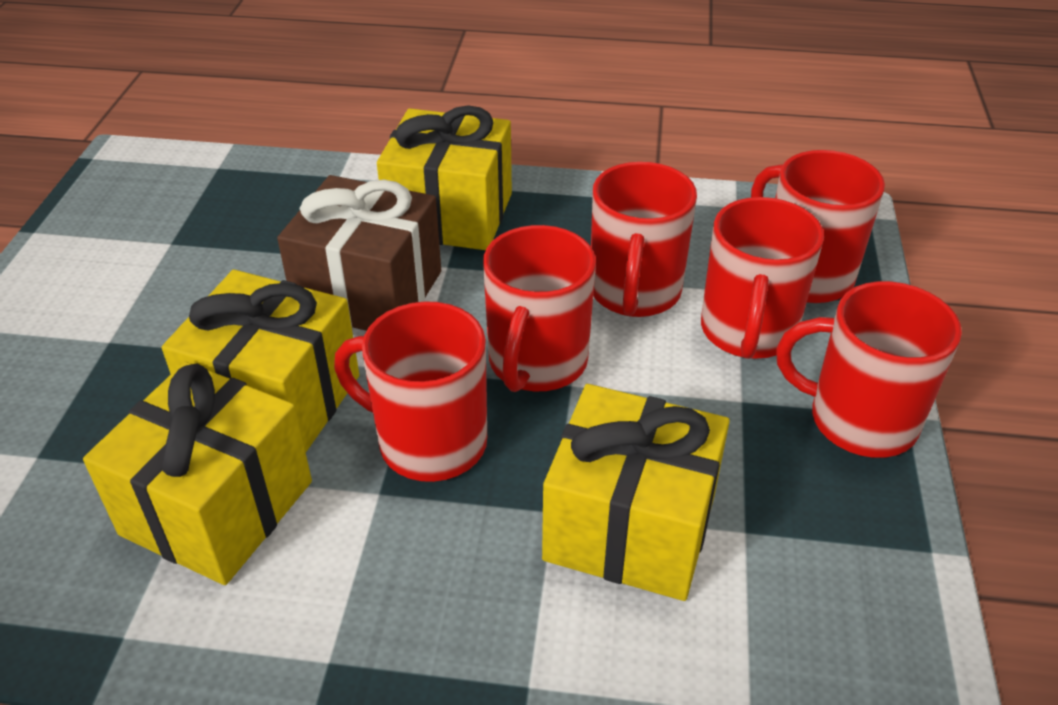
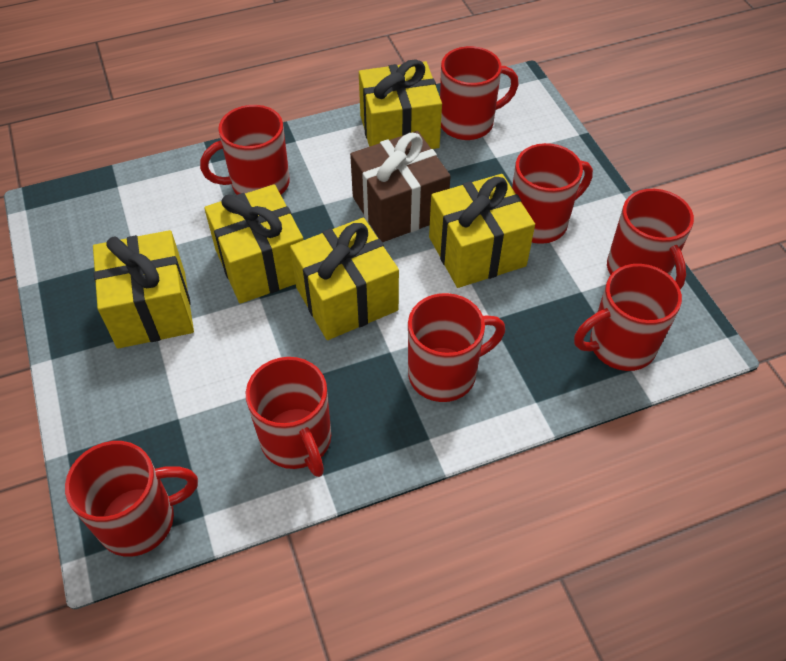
red mug: 6 -> 8
yellow gift: 4 -> 5

